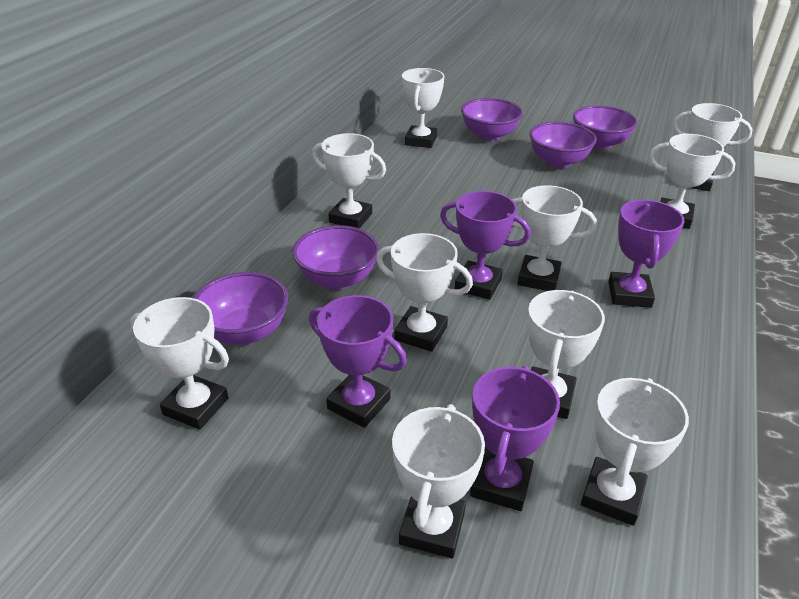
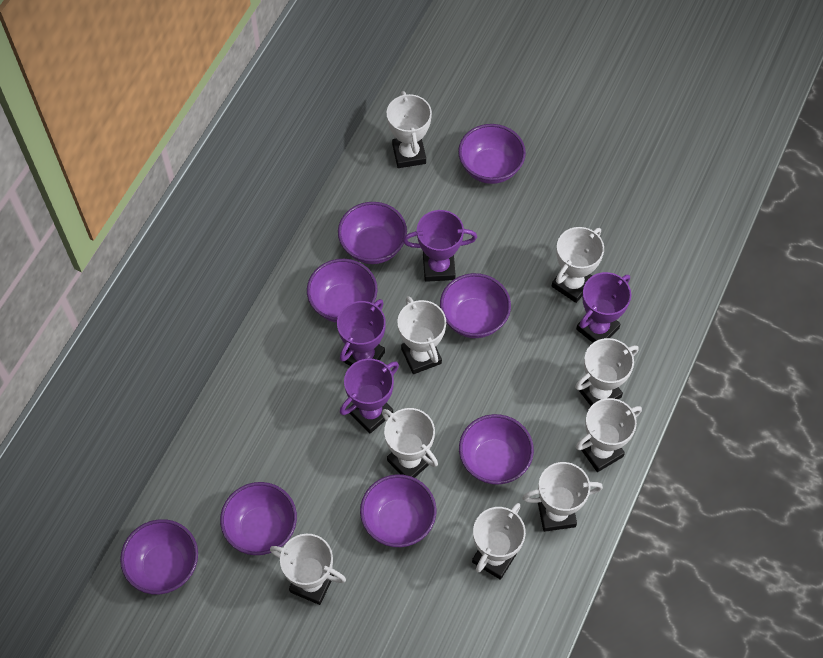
purple bowl: 5 -> 8
white trophy: 10 -> 9

